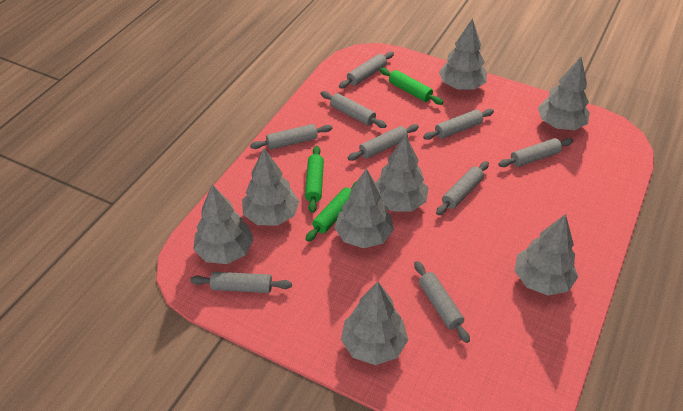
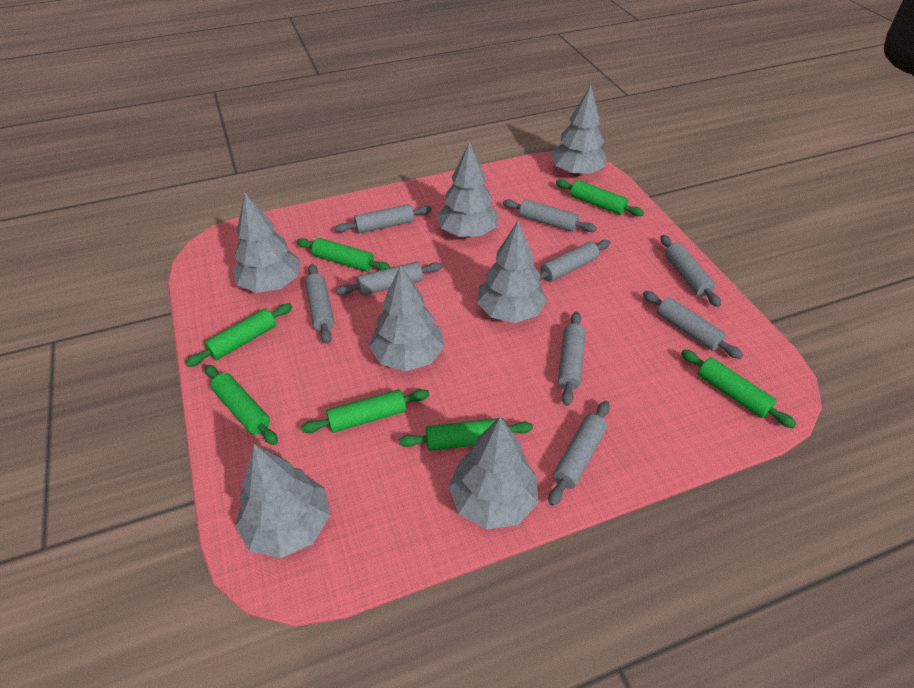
green rolling pin: 3 -> 7
grey tree: 8 -> 7

